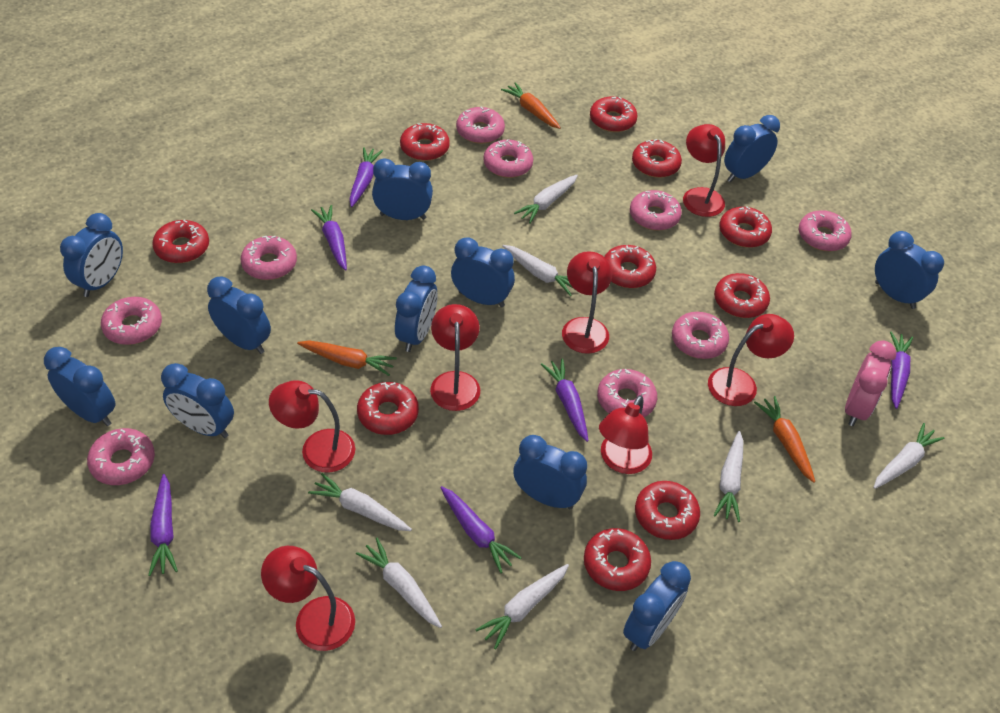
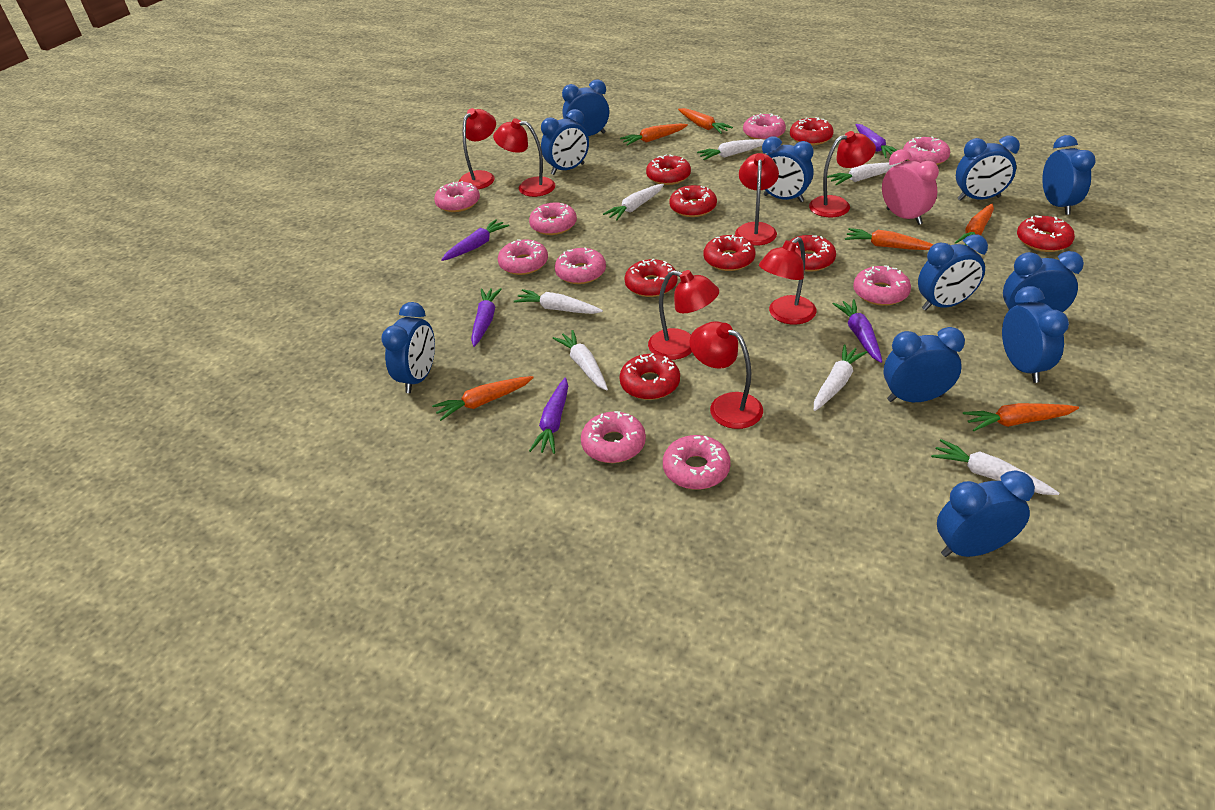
orange carrot: 3 -> 6
purple carrot: 6 -> 5
red donut: 10 -> 8

